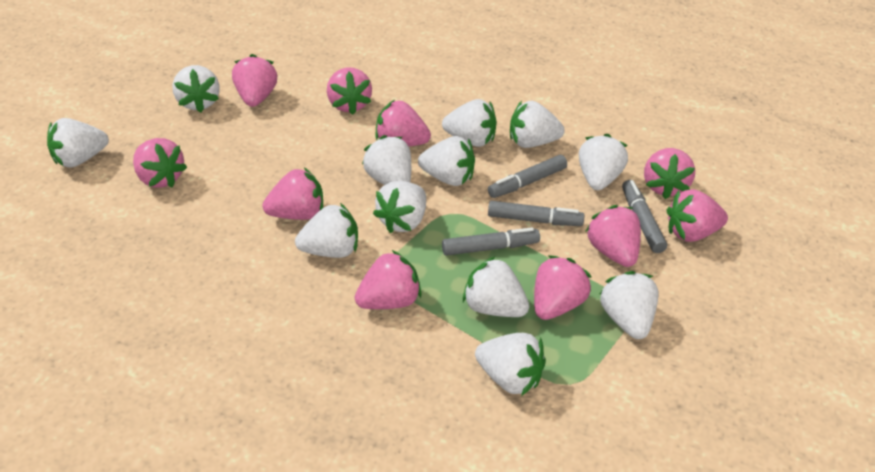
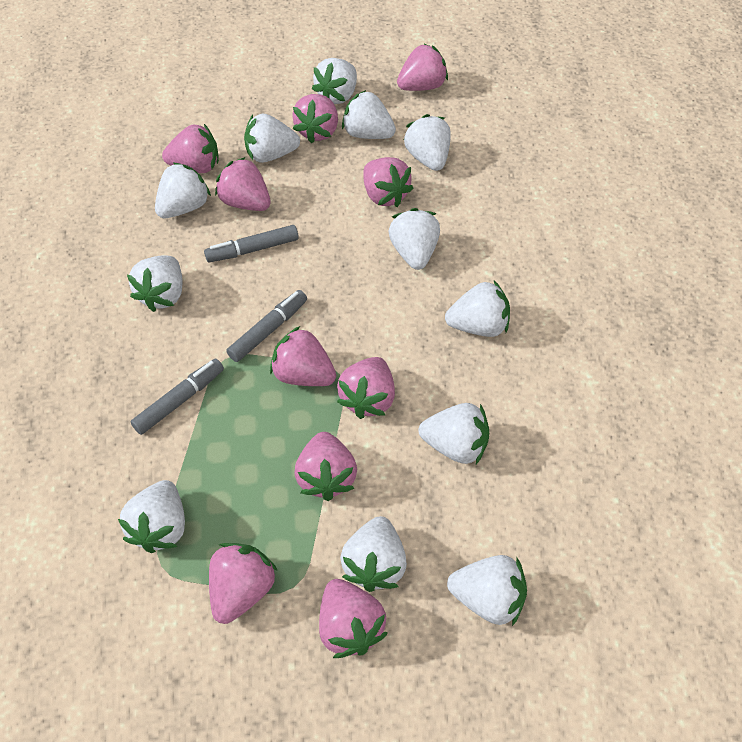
grey marker: 4 -> 3

